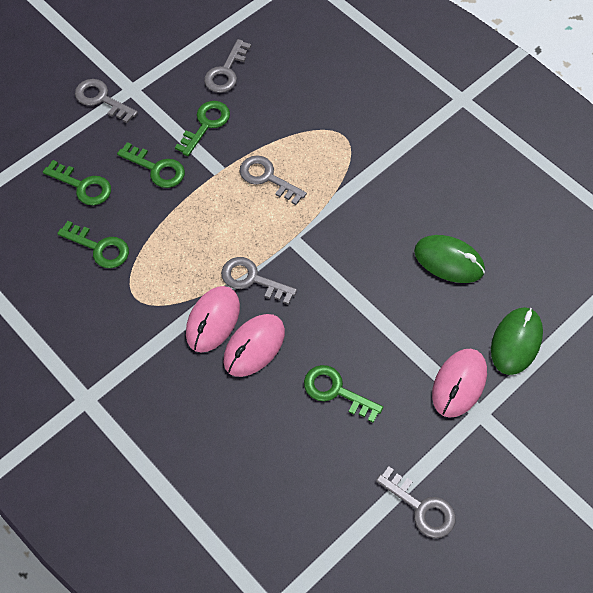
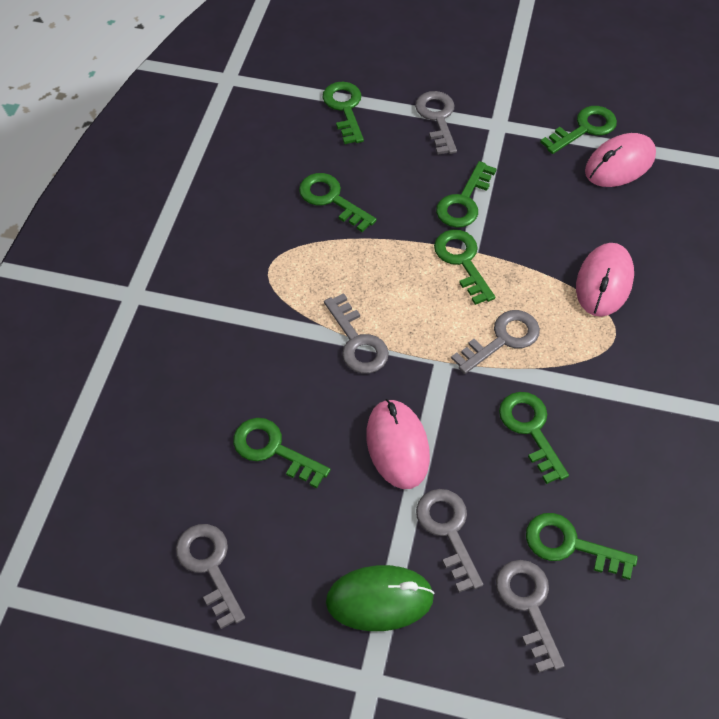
green key: 5 -> 8
green mouse: 2 -> 1
grey key: 5 -> 6

